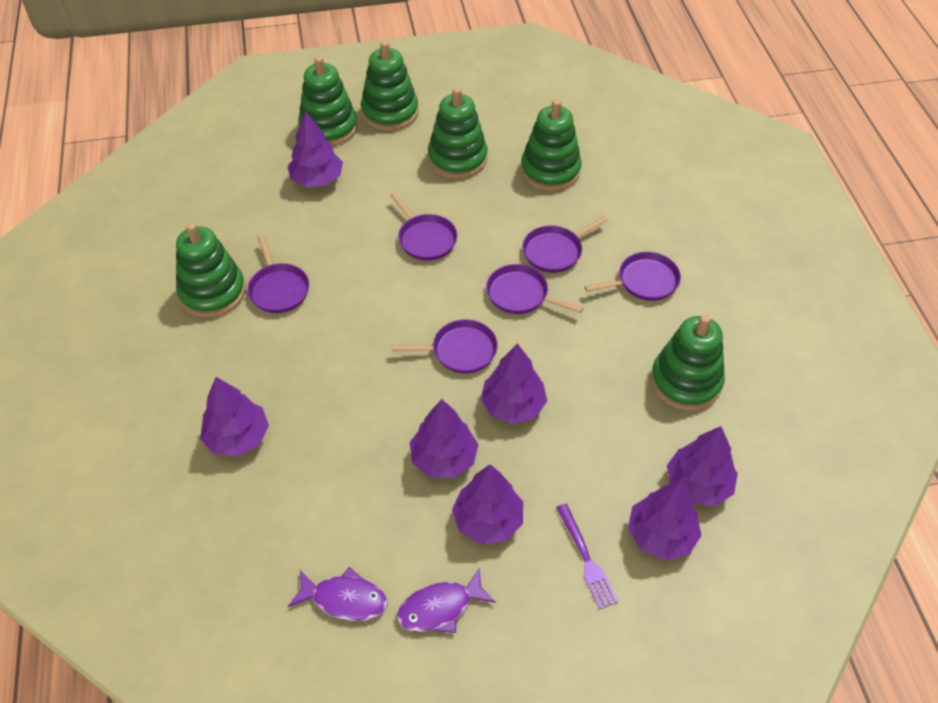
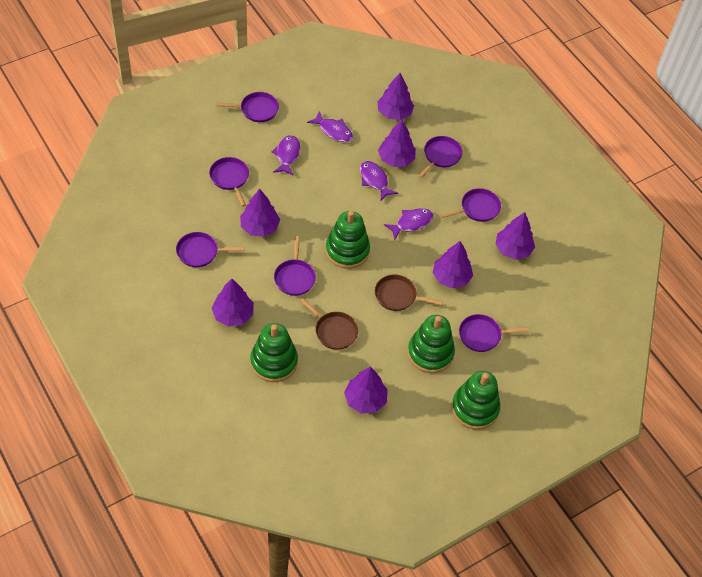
brown pan: 0 -> 2
green stacking toy: 6 -> 4
purple fish: 2 -> 4
purple fork: 1 -> 0
purple pan: 6 -> 7

